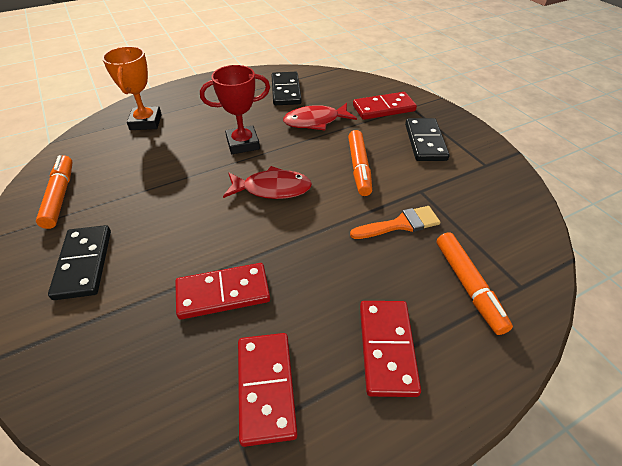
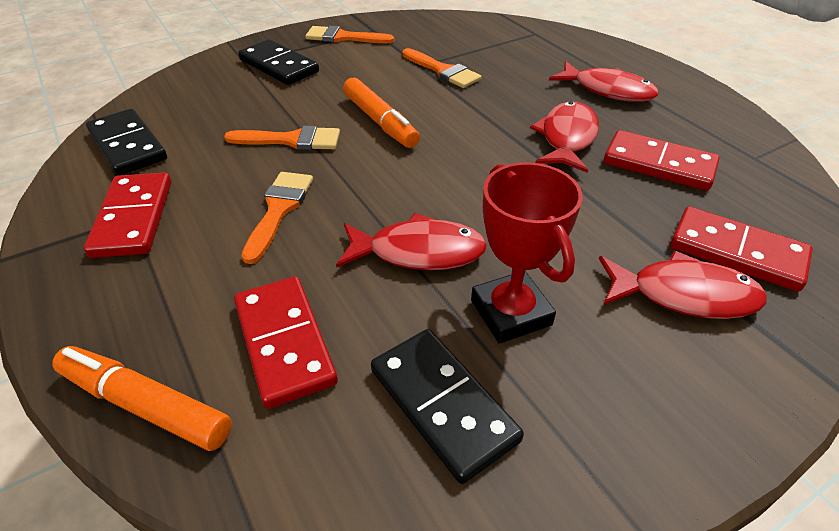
orange brush: 1 -> 4
orange marker: 3 -> 2
orange trophy: 1 -> 0
red fish: 2 -> 4

